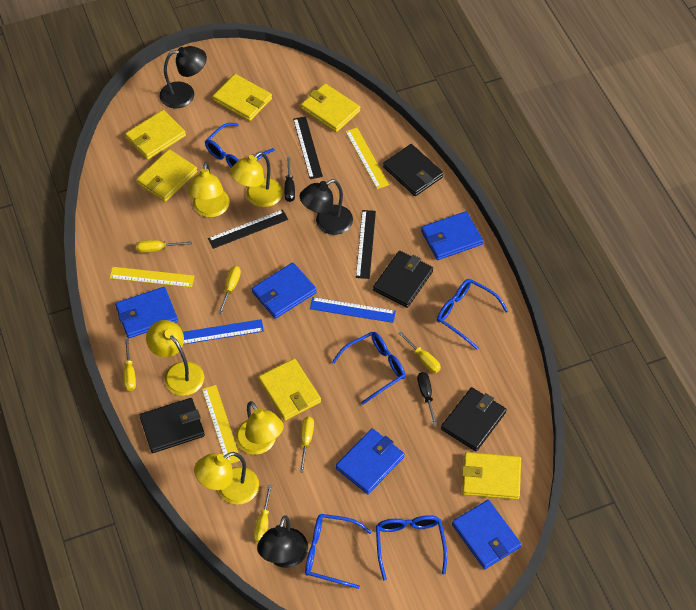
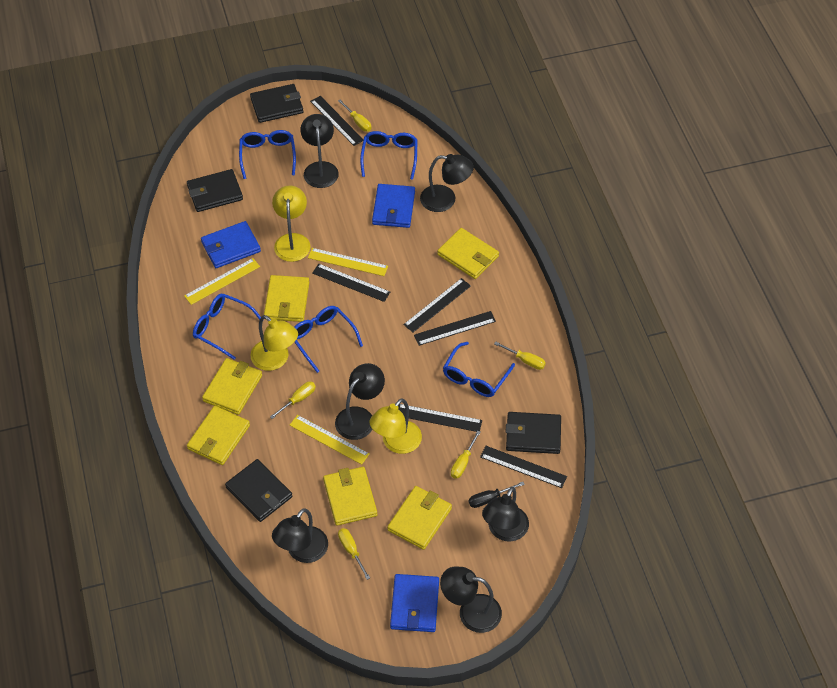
black lamp: 3 -> 6
black ruler: 3 -> 6
black screwdriver: 2 -> 1
blue ruler: 2 -> 0
blue wallet: 5 -> 3
yellow lamp: 5 -> 3
yellow screwdriver: 6 -> 5

